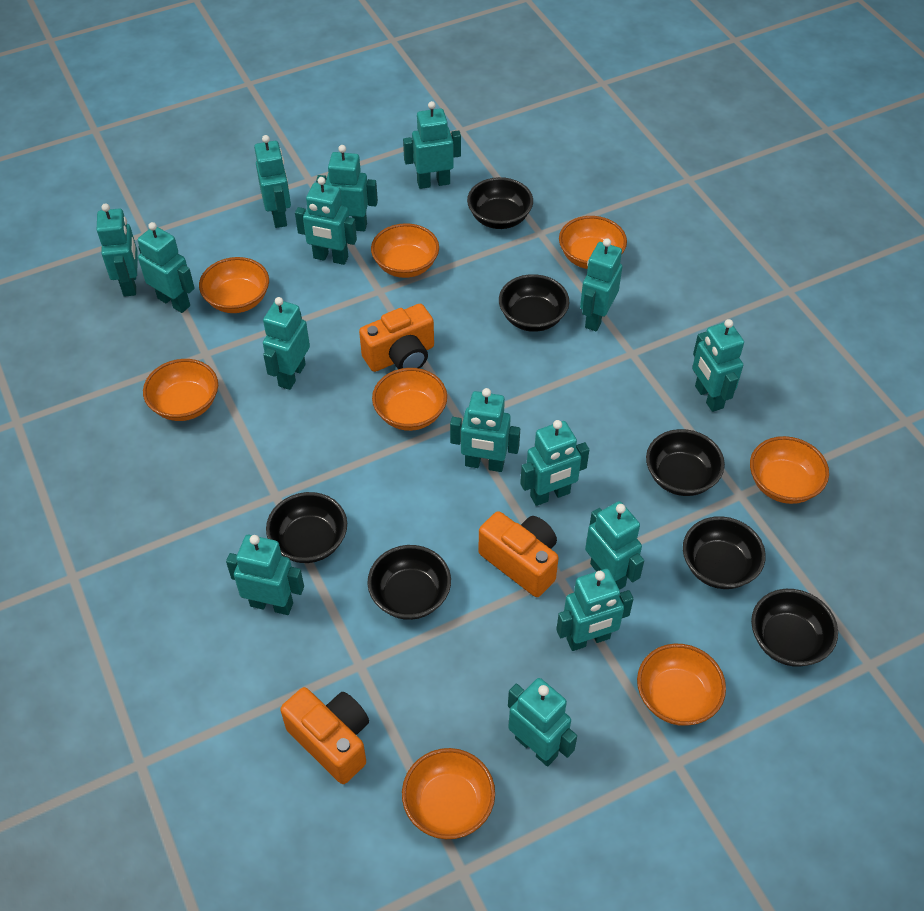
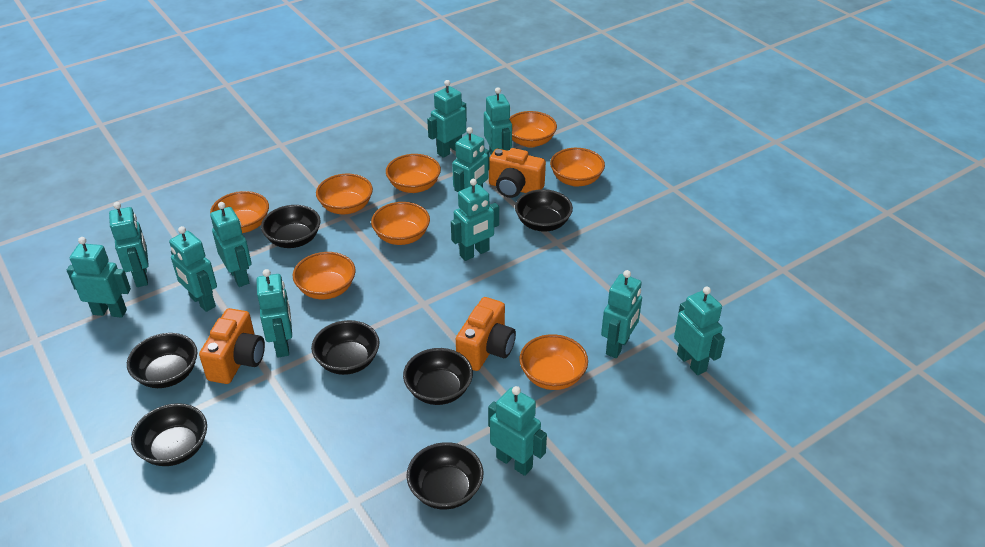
turquoise robot: 15 -> 12

